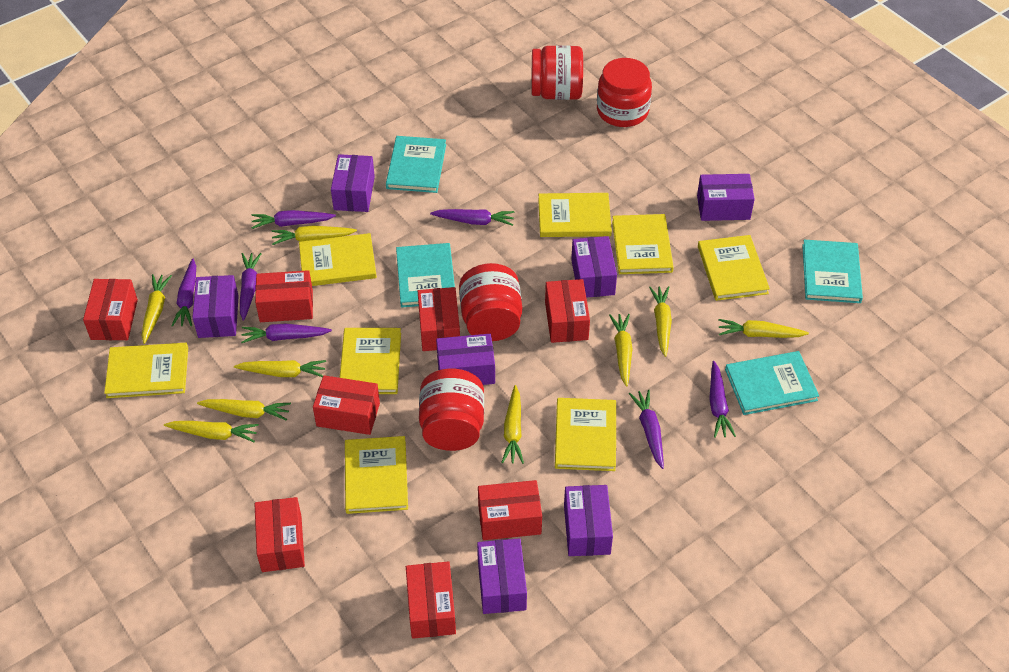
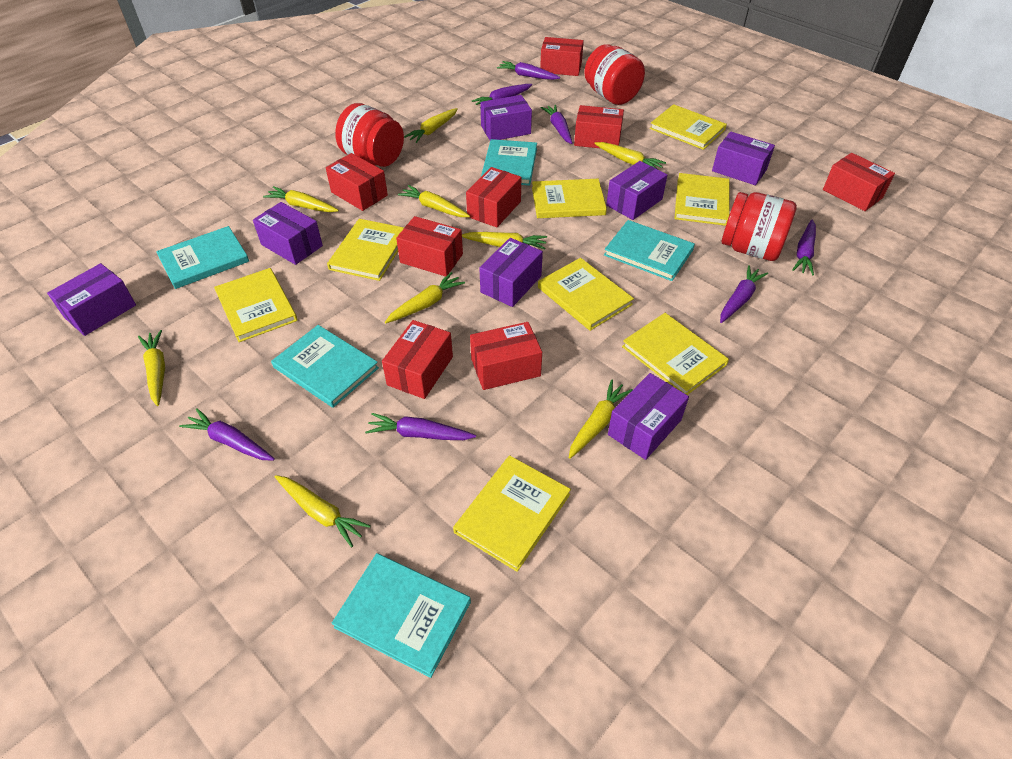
red jar: 4 -> 3
turquoise book: 4 -> 5

